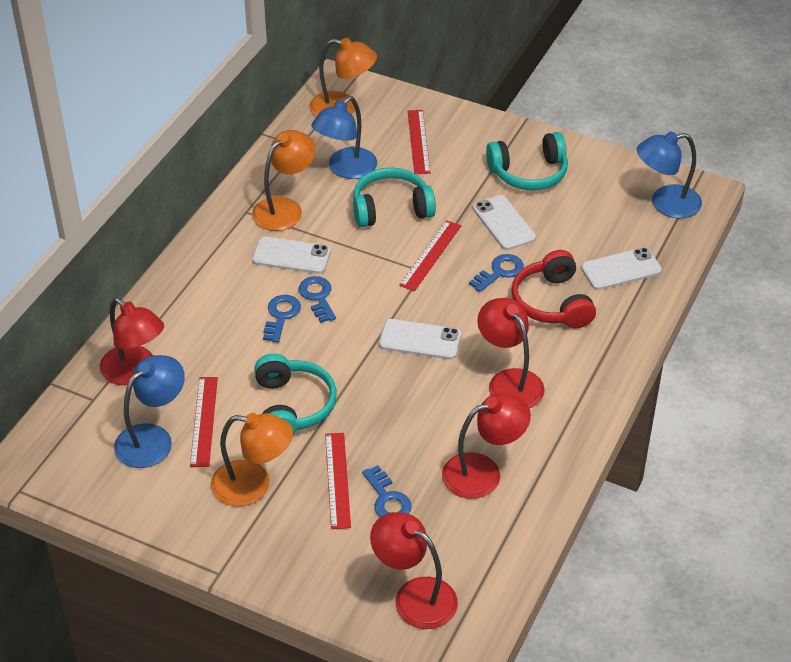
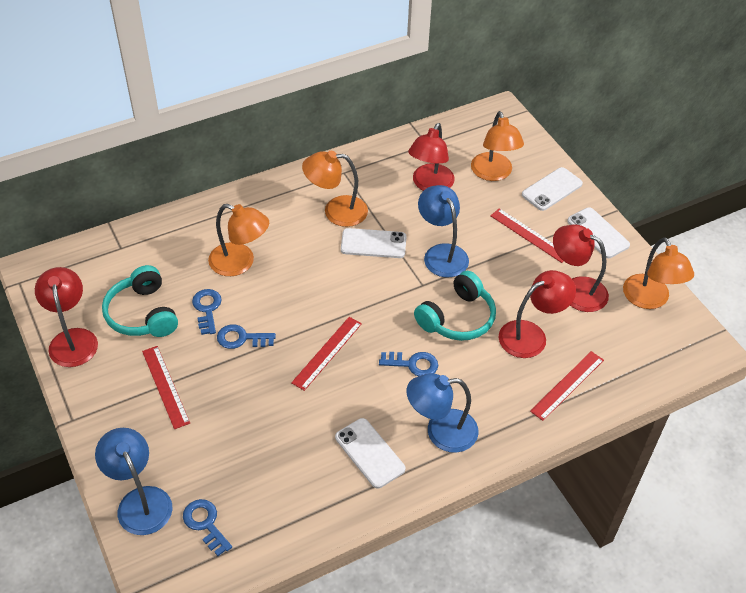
orange lamp: 3 -> 4
red headphones: 1 -> 0
turquoise headphones: 3 -> 2

